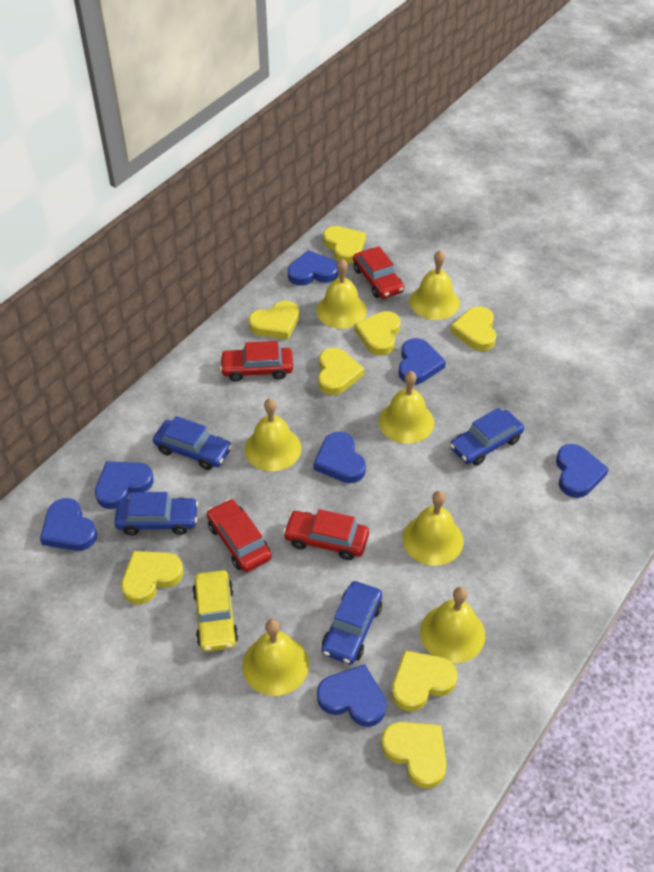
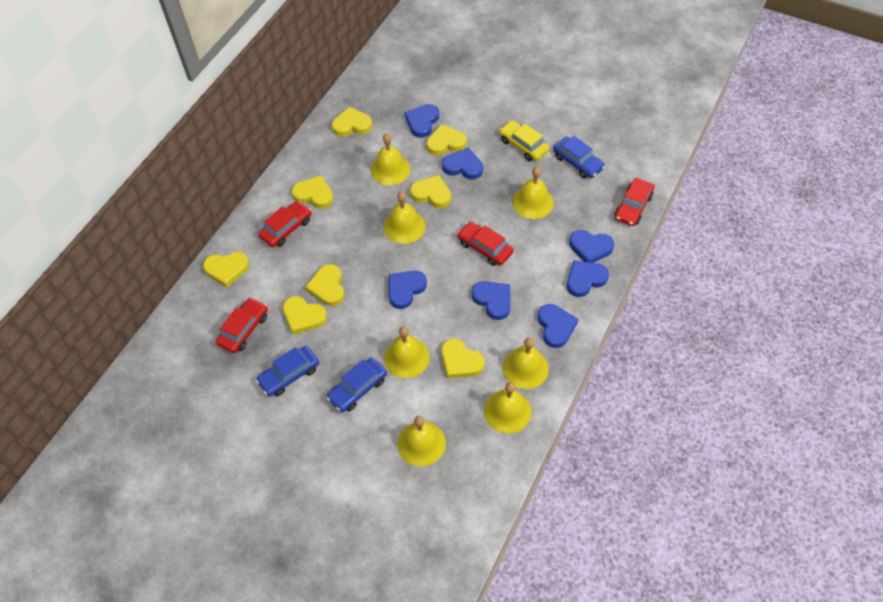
blue car: 4 -> 3

